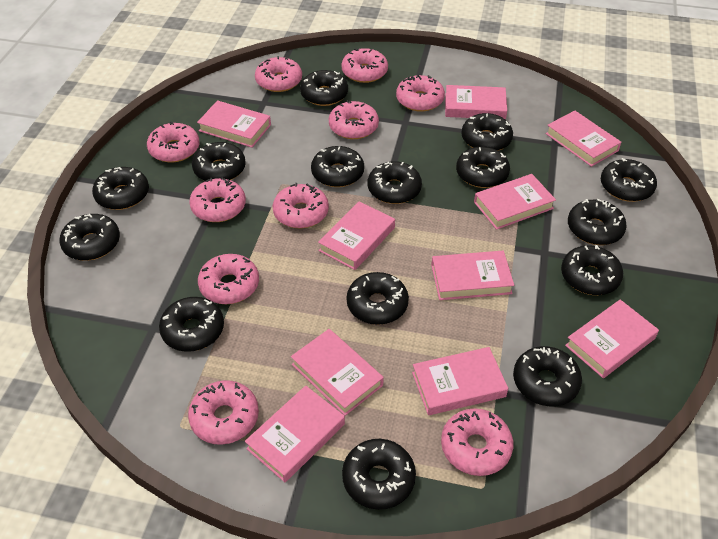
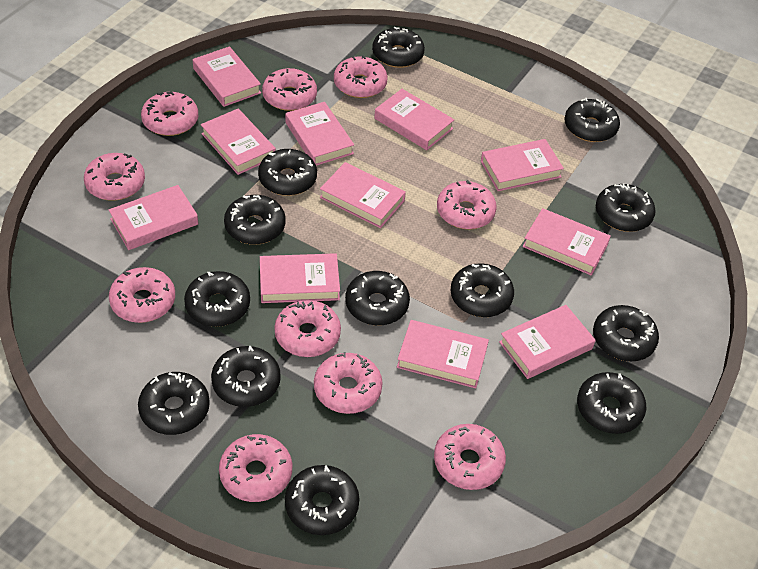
black donut: 15 -> 13
pink book: 10 -> 11

